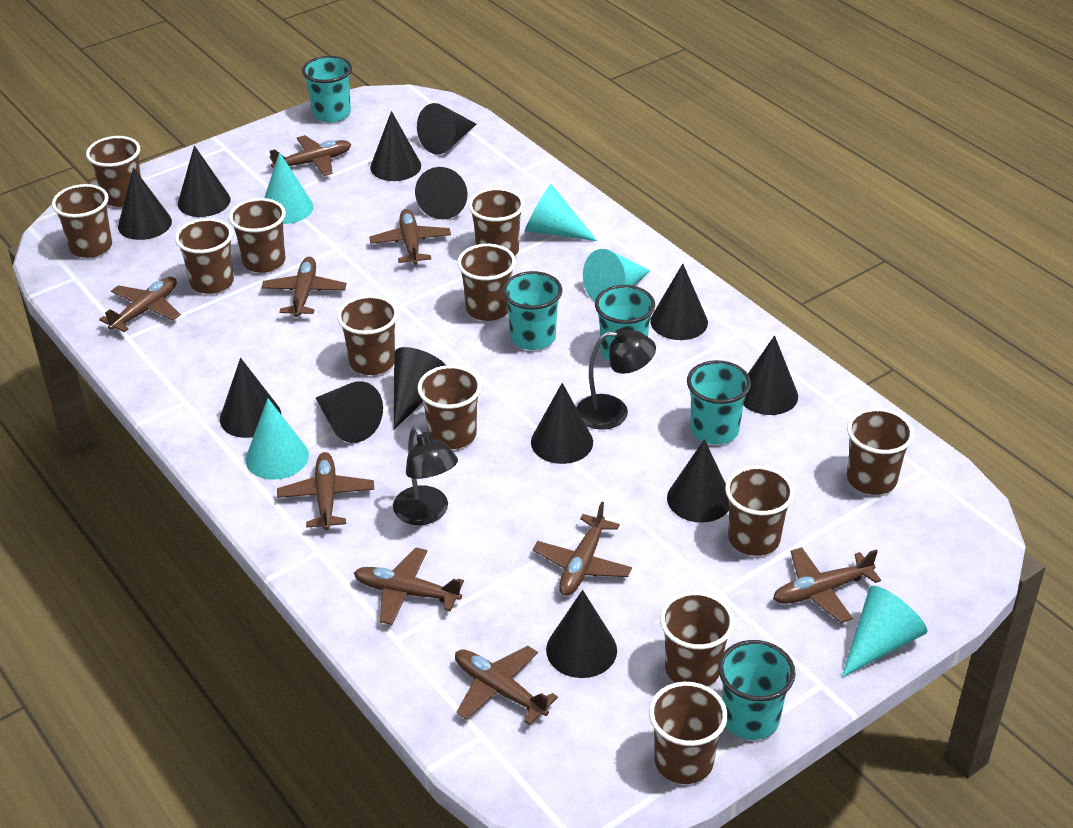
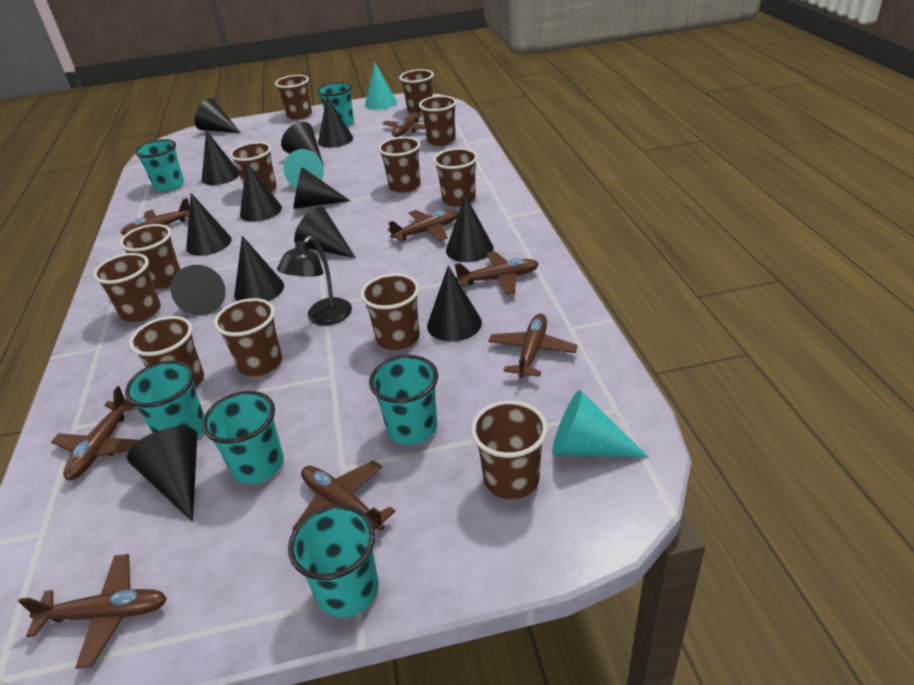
black lamp: 2 -> 1
brown plane: 9 -> 8
turquoise cone: 5 -> 3
turquoise cup: 5 -> 6

